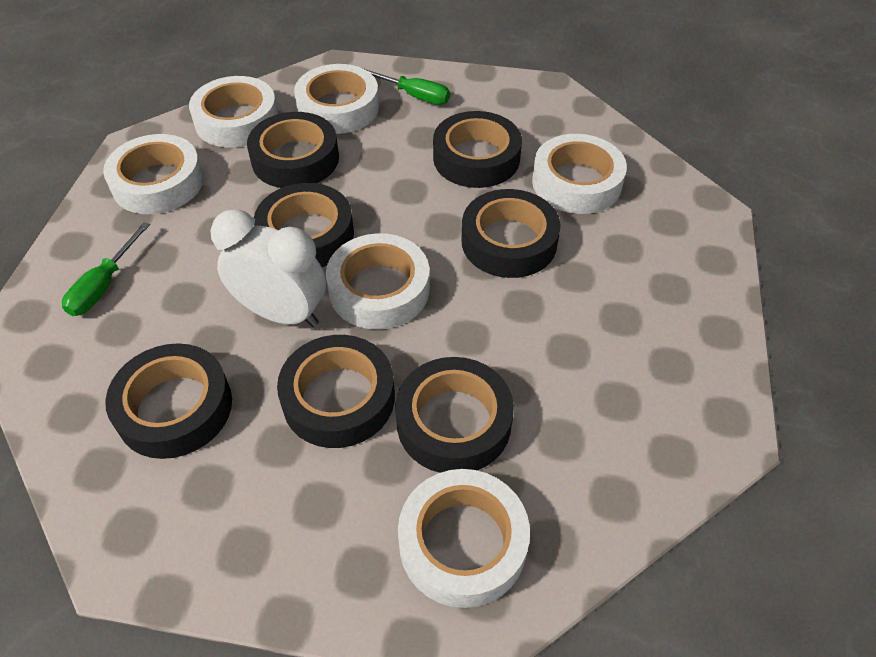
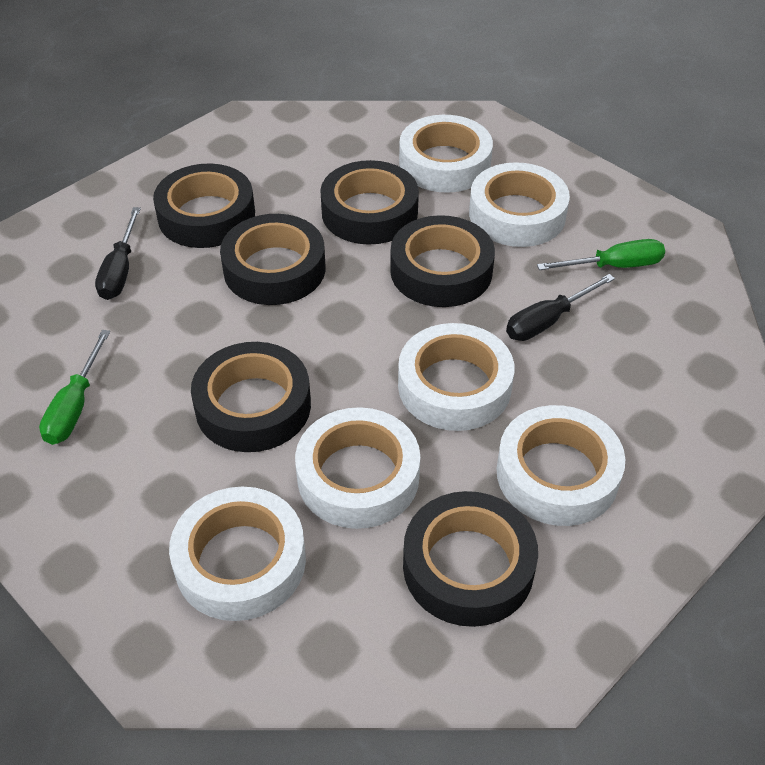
black screwdriver: 0 -> 2
black tape: 7 -> 6
white clock: 1 -> 0

